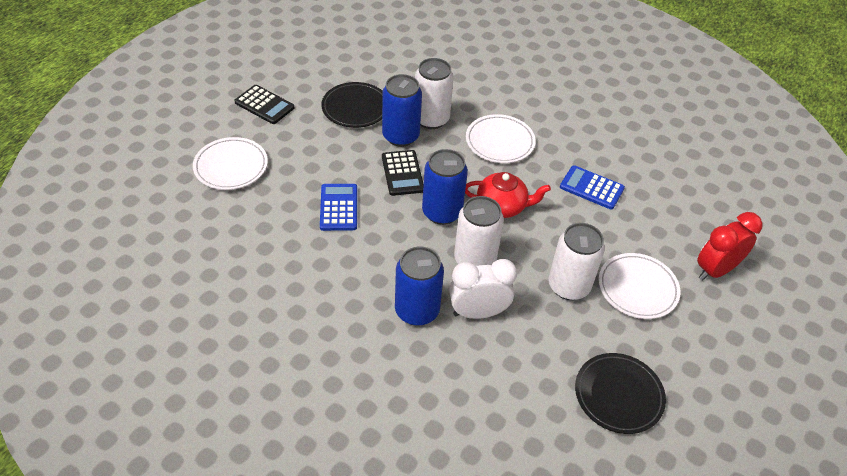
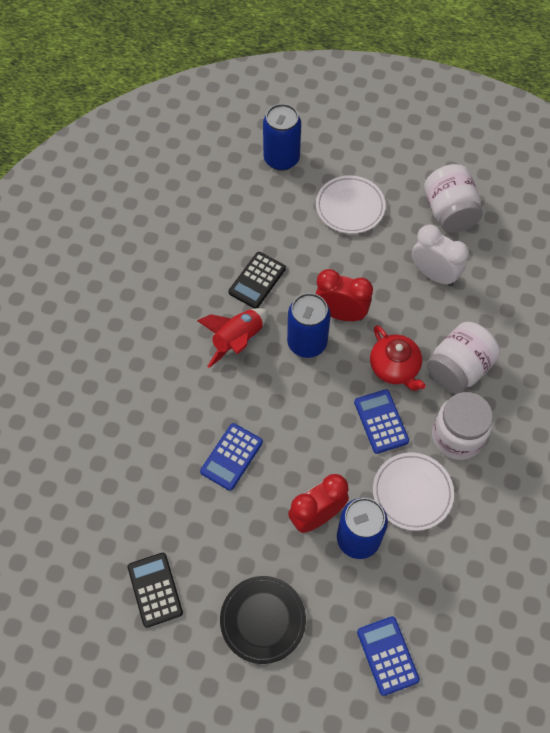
black plate: 2 -> 1
blue calculator: 2 -> 3
red clock: 1 -> 2
red rocket: 0 -> 1
white can: 3 -> 0
white jar: 0 -> 3
white plate: 3 -> 2

